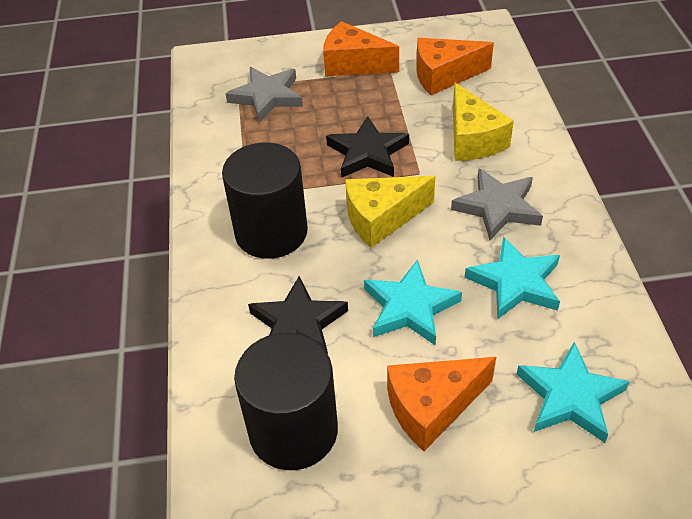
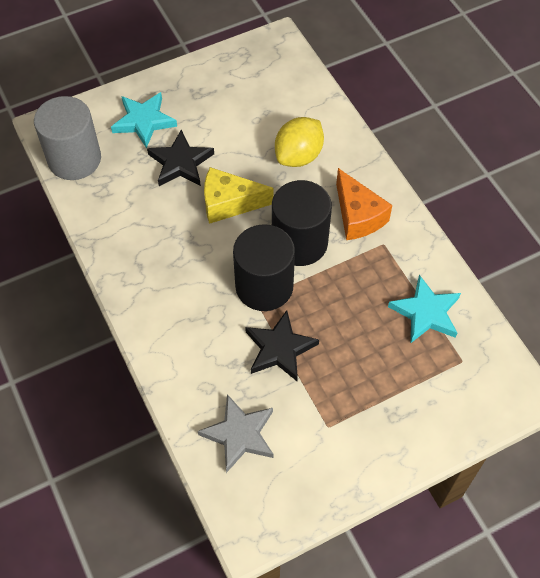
grey cylinder: 0 -> 1
grey star: 2 -> 1
orange cheese: 3 -> 1
turquoise star: 3 -> 2
yellow cheese: 2 -> 1
yellow lemon: 0 -> 1

